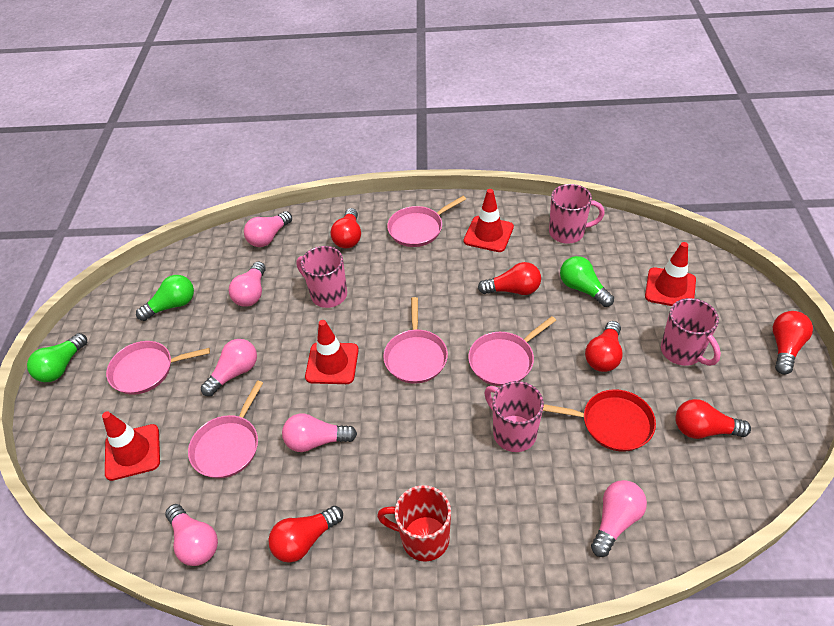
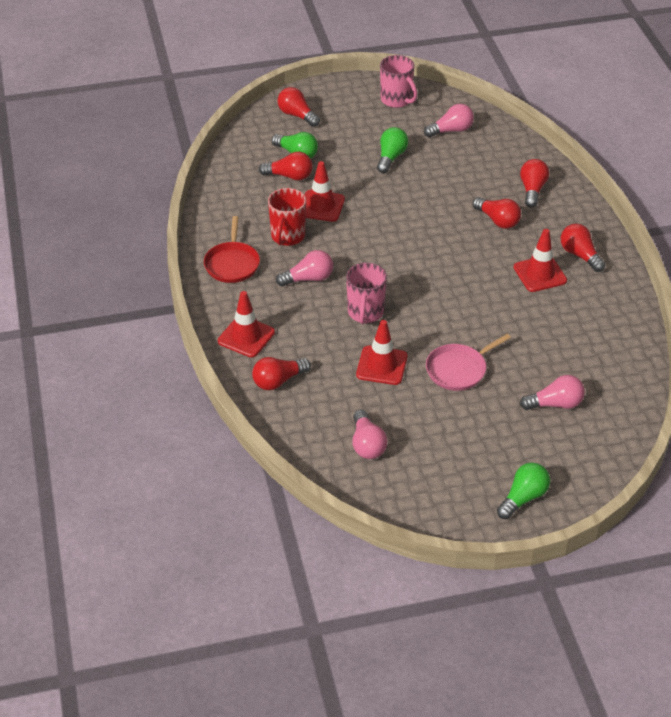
pink light bulb: 6 -> 4
pink mug: 4 -> 2
pink pan: 5 -> 1

